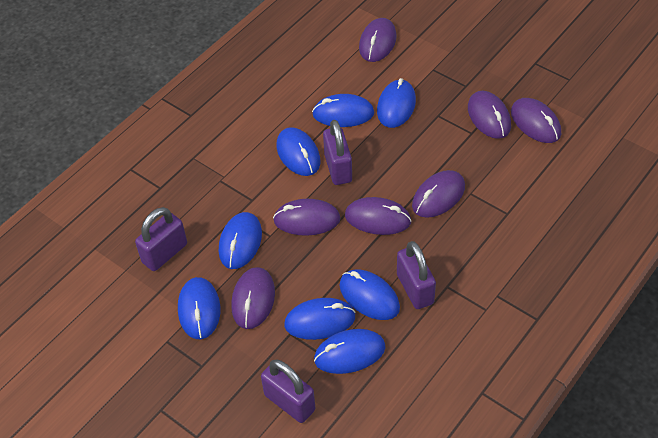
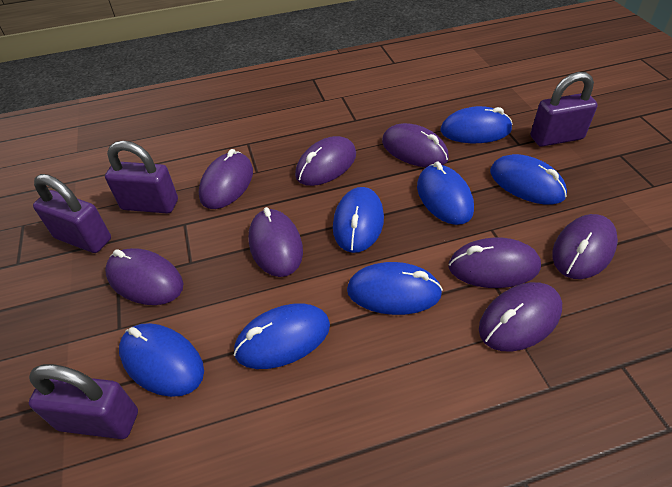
blue mouse: 8 -> 7
purple mouse: 7 -> 8

